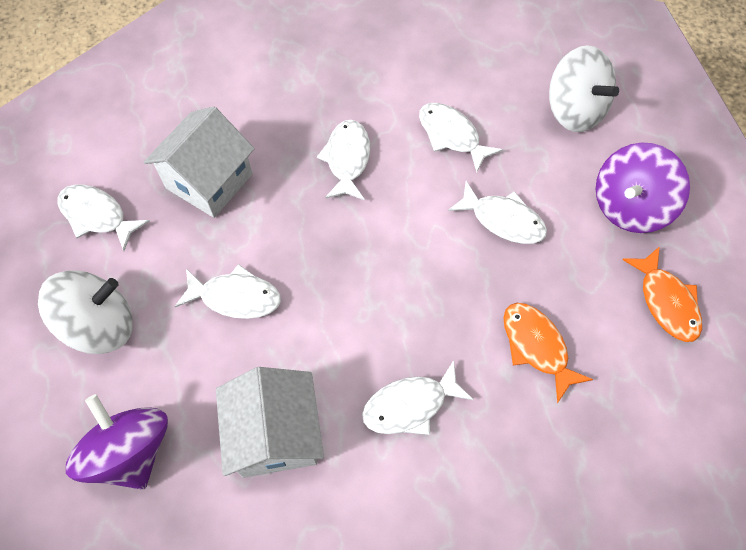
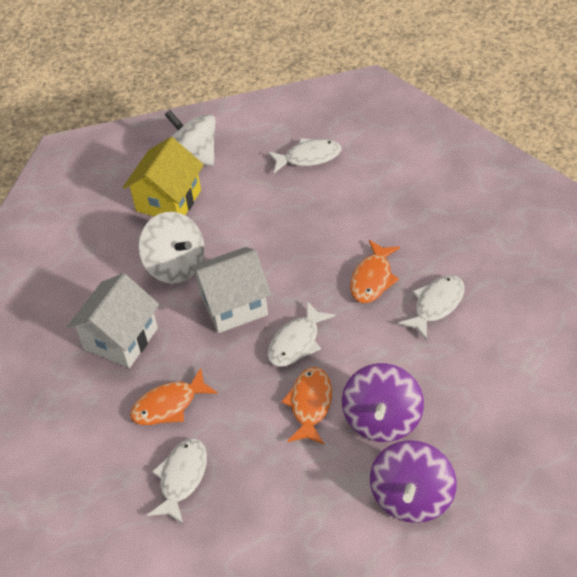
orange fish: 2 -> 3
white fish: 6 -> 4
yellow house: 0 -> 1

